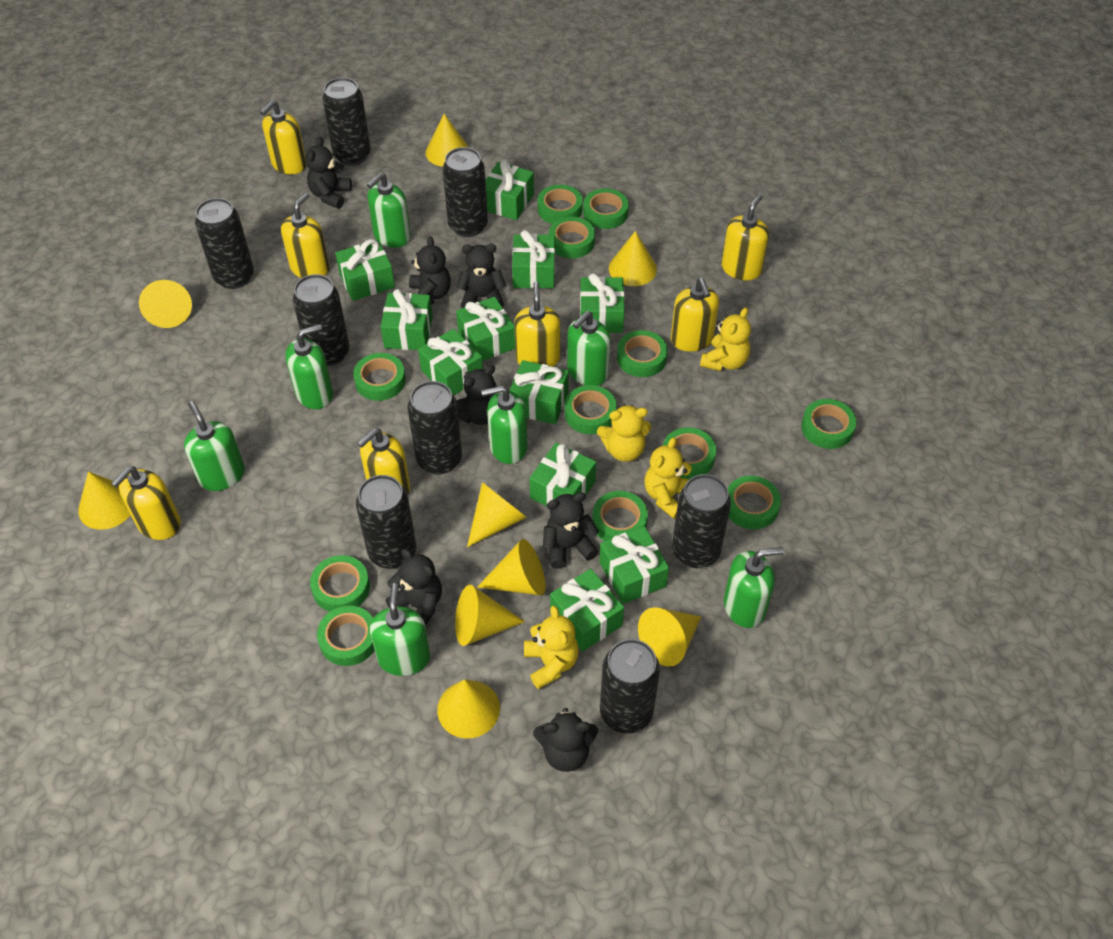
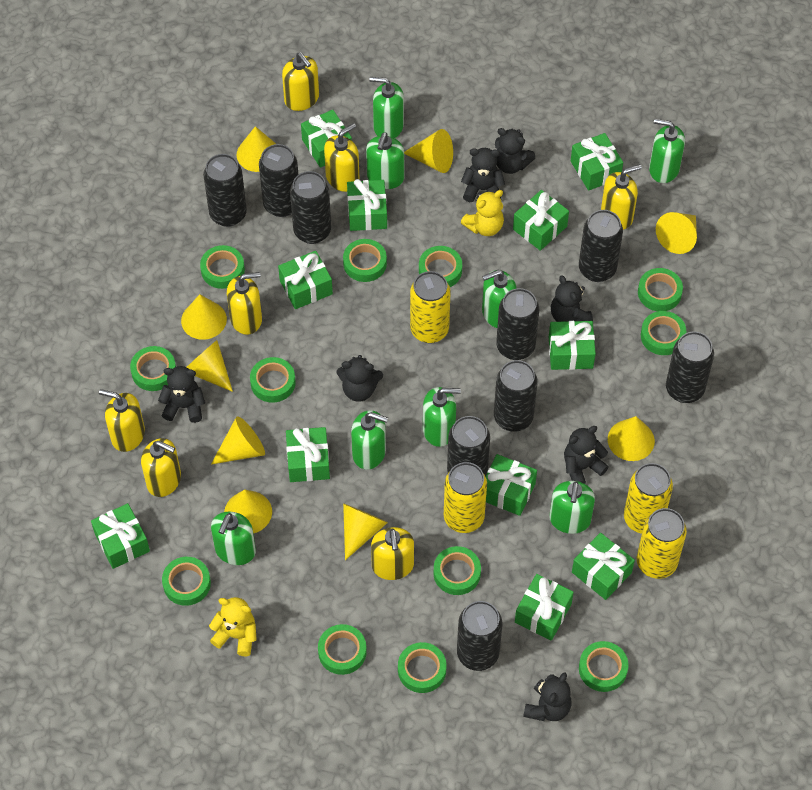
black can: 8 -> 9
green soap dispenser: 7 -> 8
yellow can: 0 -> 4
yellow teddy bear: 4 -> 2

